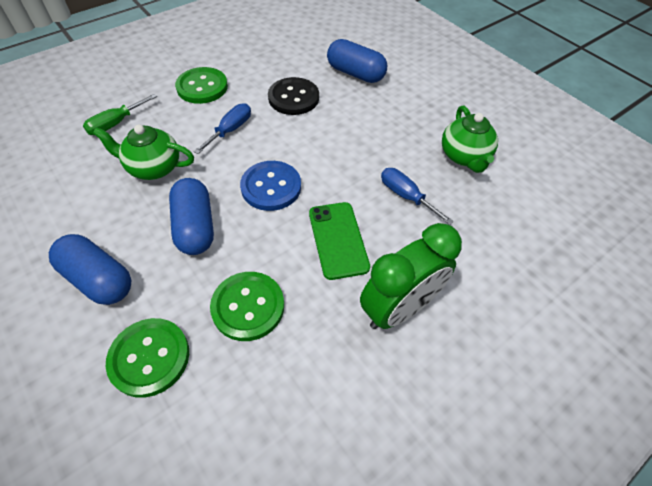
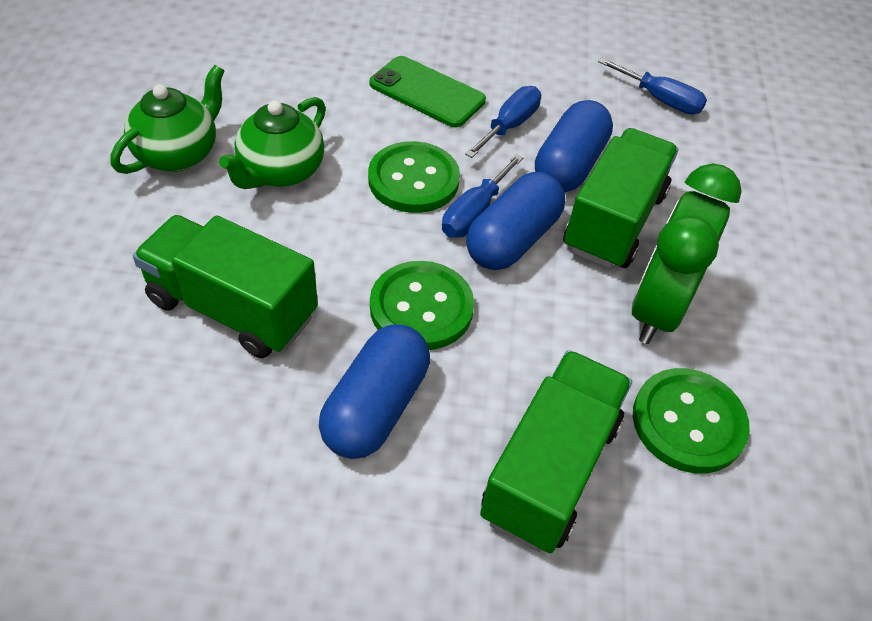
black button: 1 -> 0
blue button: 1 -> 0
blue screwdriver: 2 -> 3
green screwdriver: 1 -> 0
green truck: 0 -> 3

